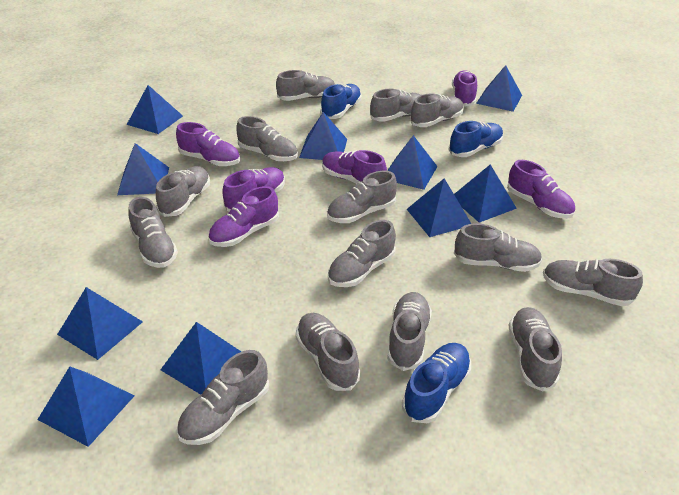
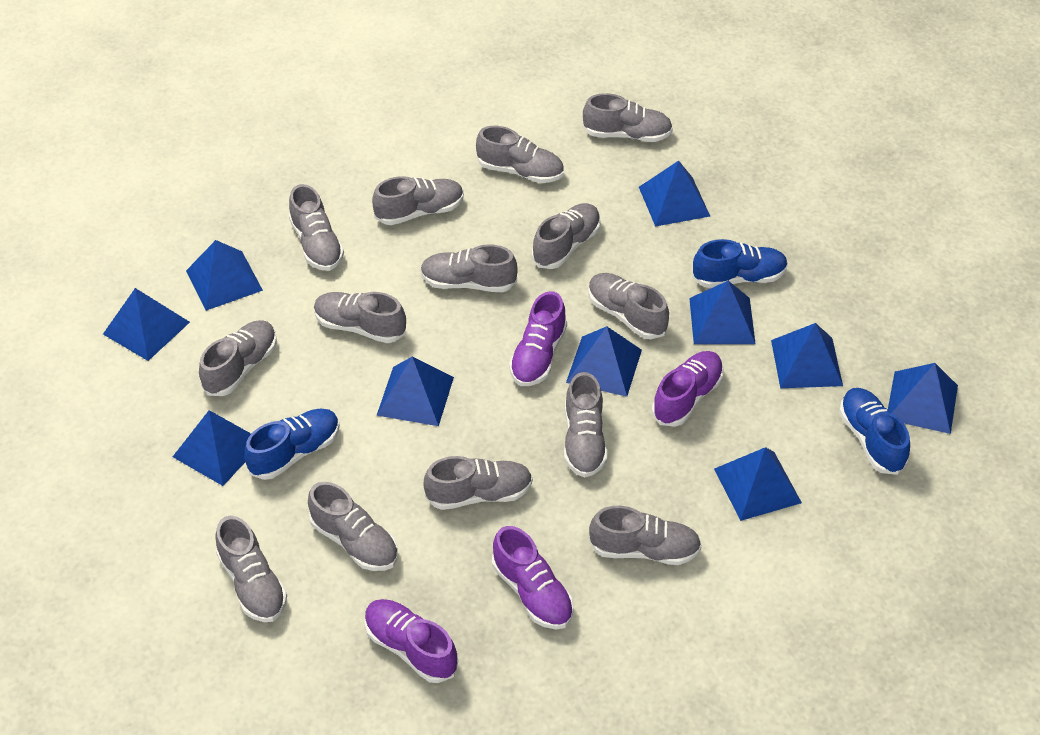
purple shoe: 6 -> 4

